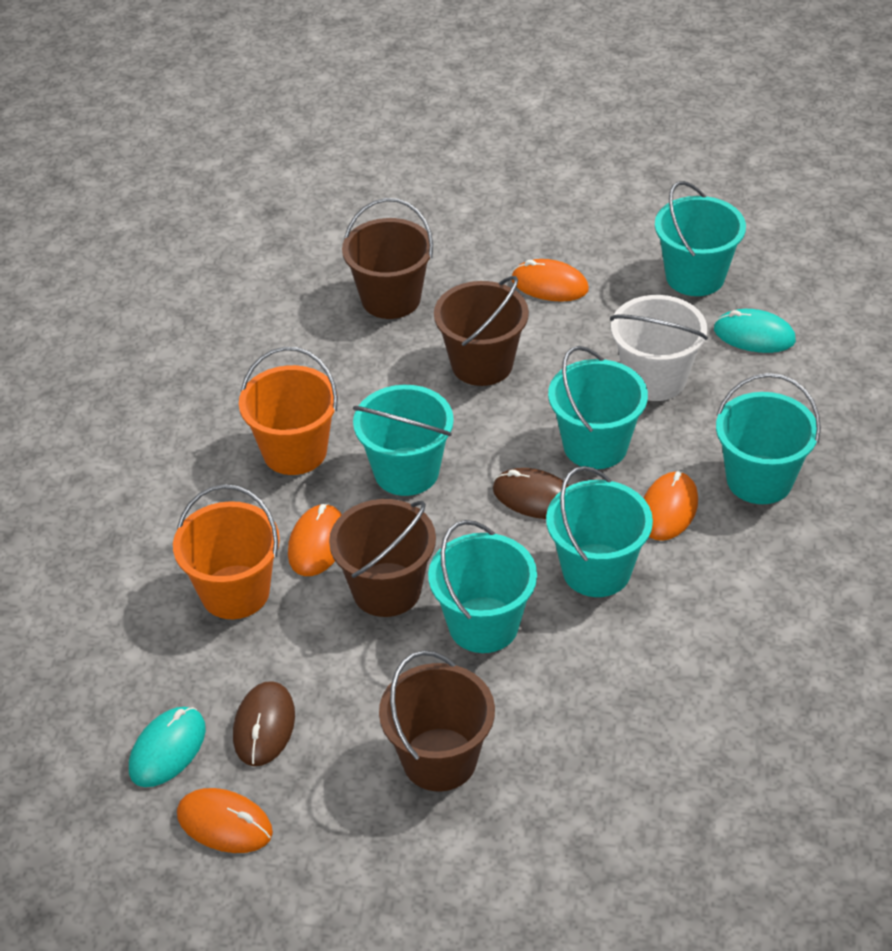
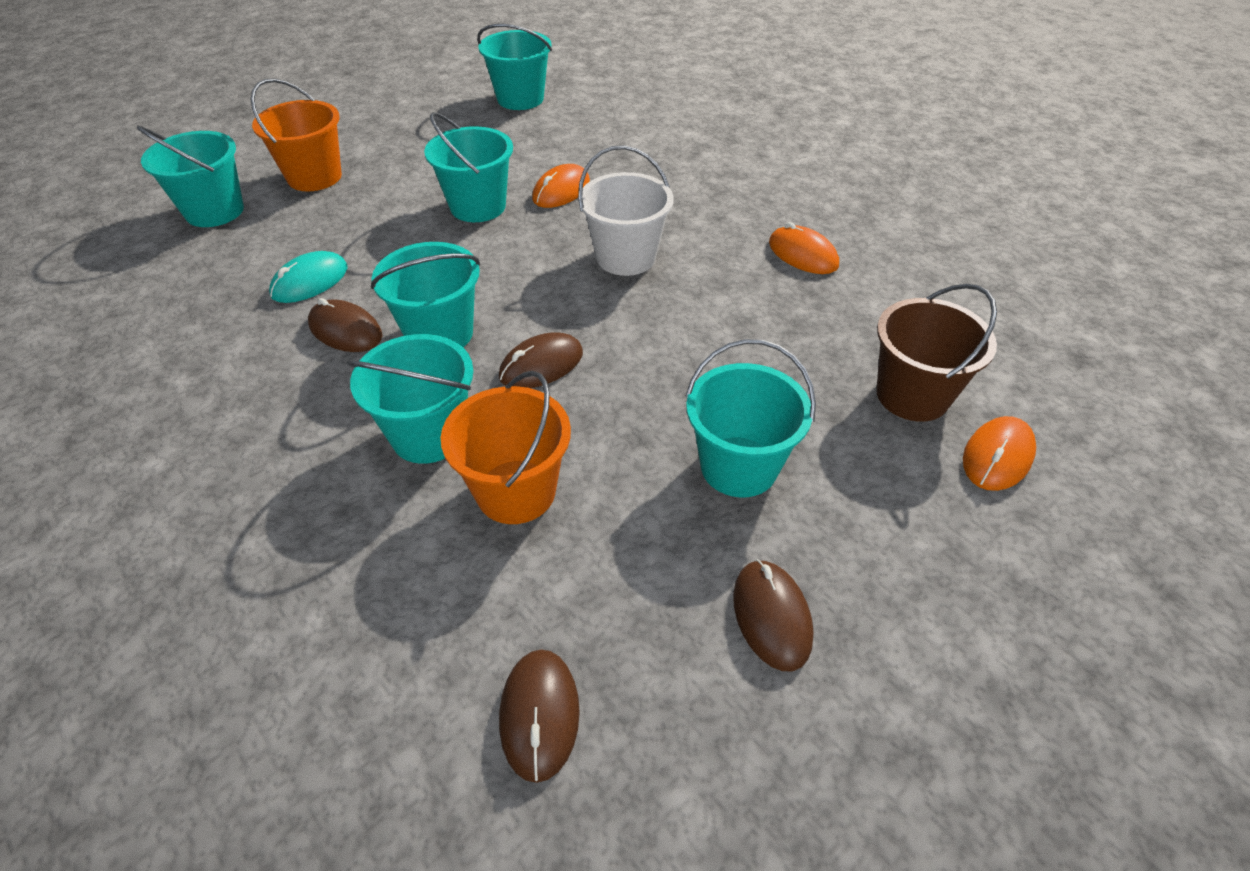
brown bucket: 4 -> 1
brown mouse: 2 -> 4
orange mouse: 4 -> 3
turquoise mouse: 2 -> 1

